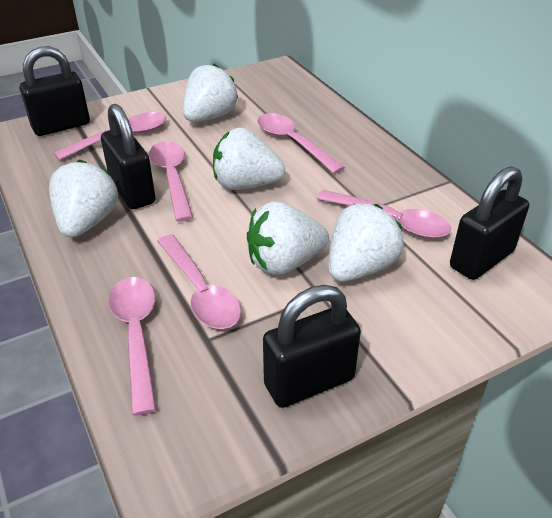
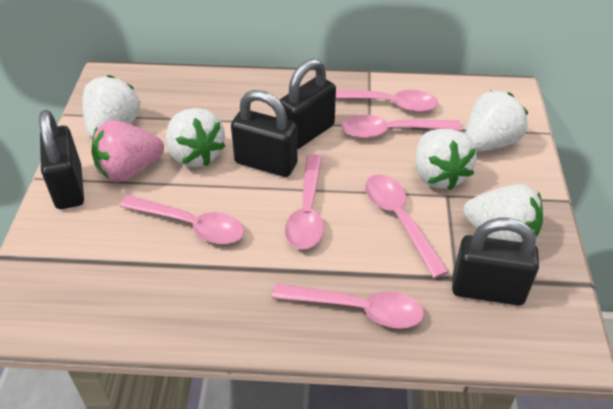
pink strawberry: 0 -> 1

